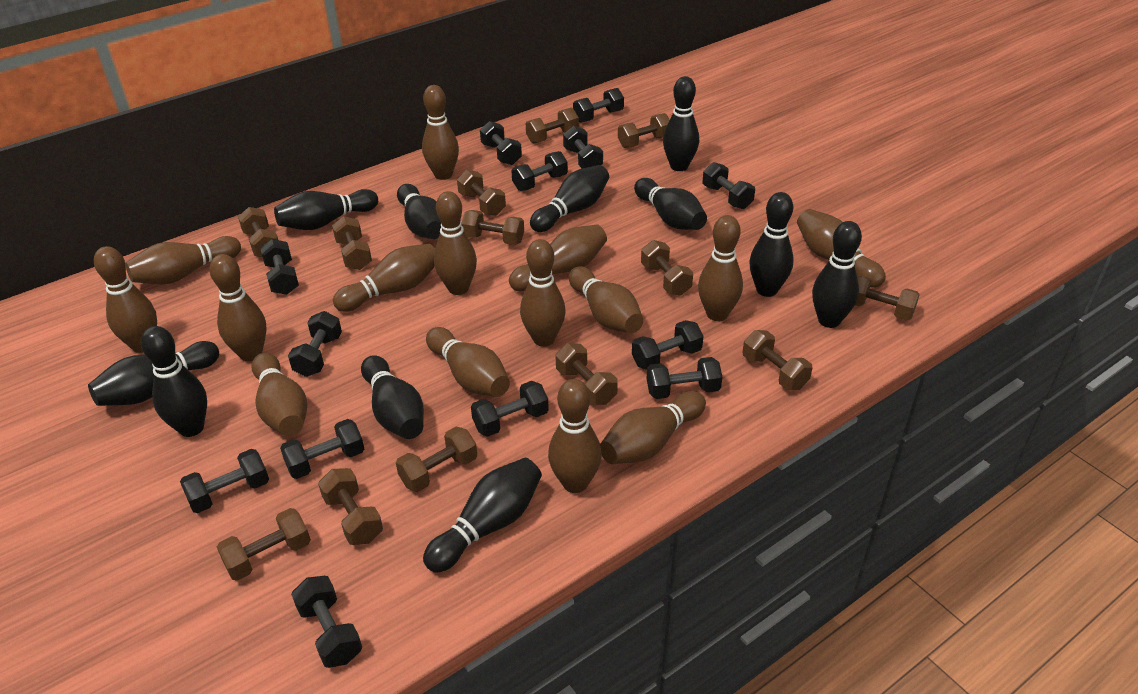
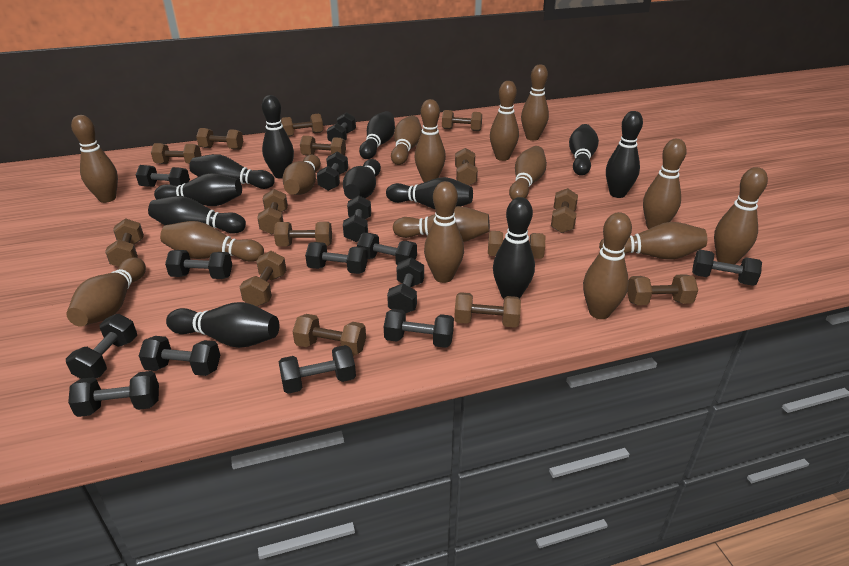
black dumbbell: 13 -> 14
brown dumbbell: 13 -> 15

